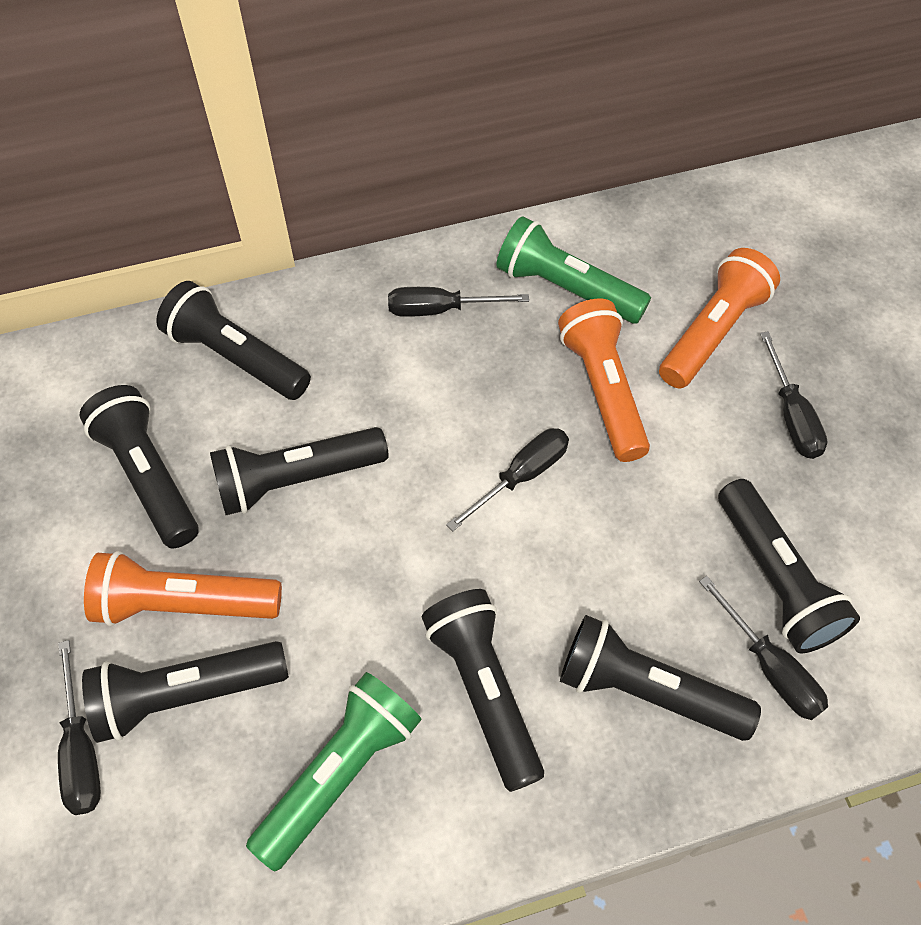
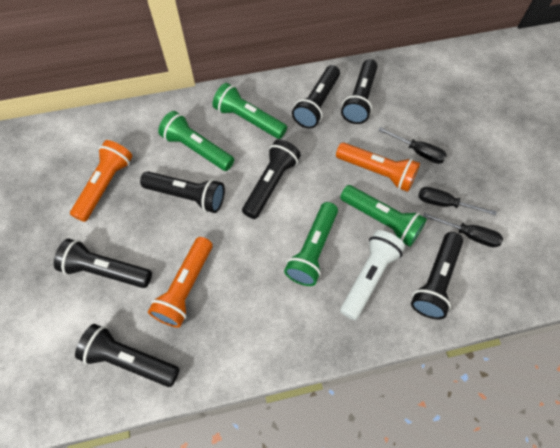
black screwdriver: 5 -> 3
green flashlight: 2 -> 4
white flashlight: 0 -> 1

